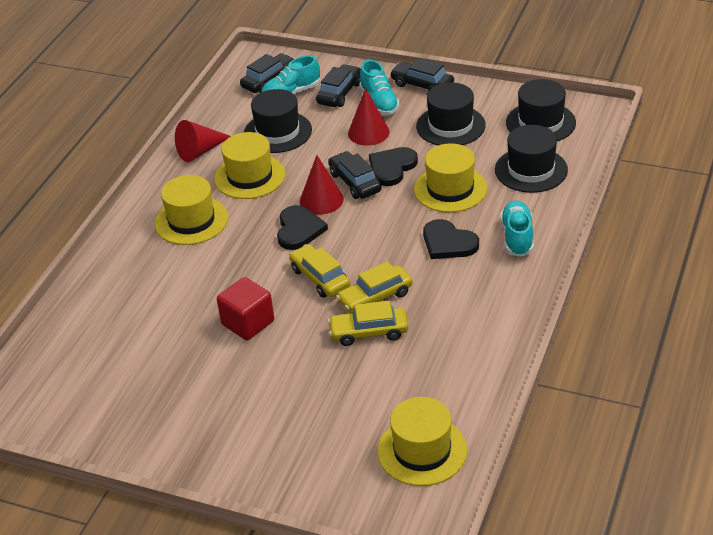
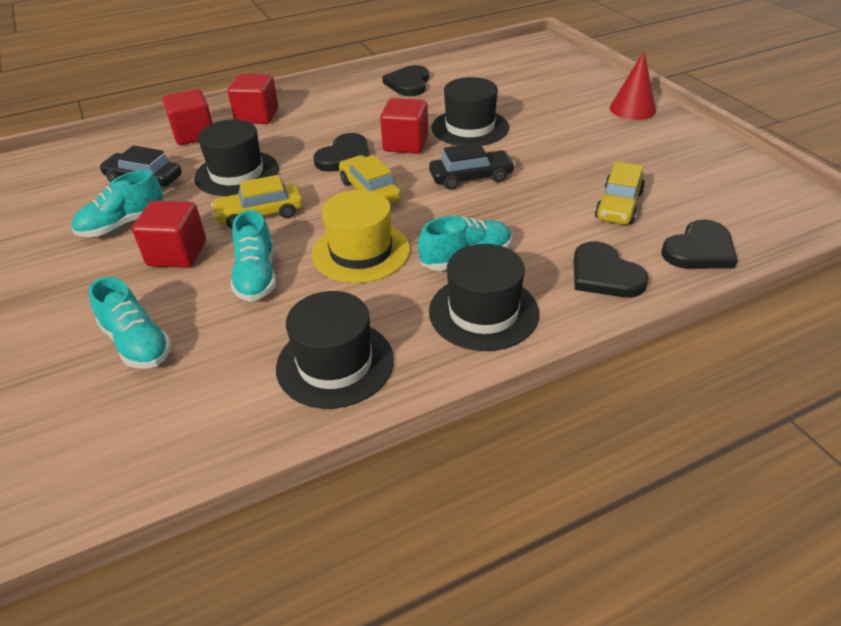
black car: 4 -> 2
black heart: 3 -> 4
red cone: 3 -> 1
red cube: 1 -> 4
turquoise shoe: 3 -> 4
yellow hat: 4 -> 1

